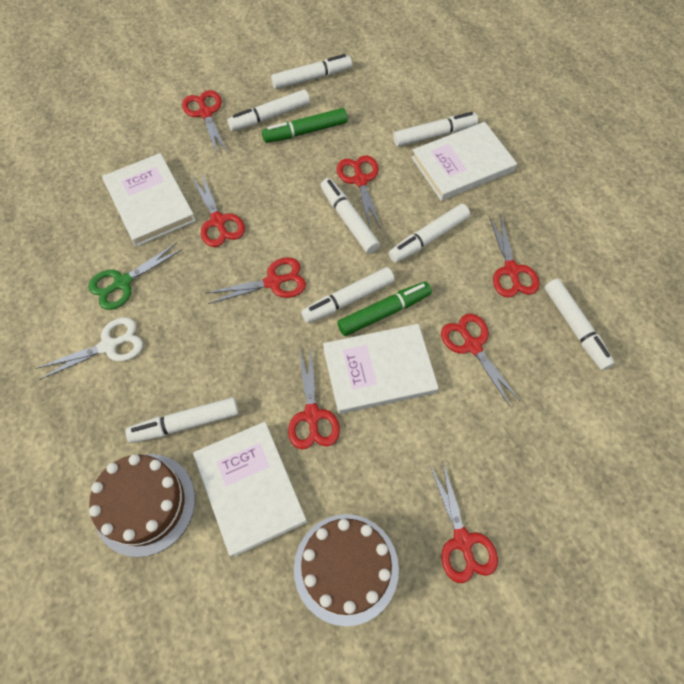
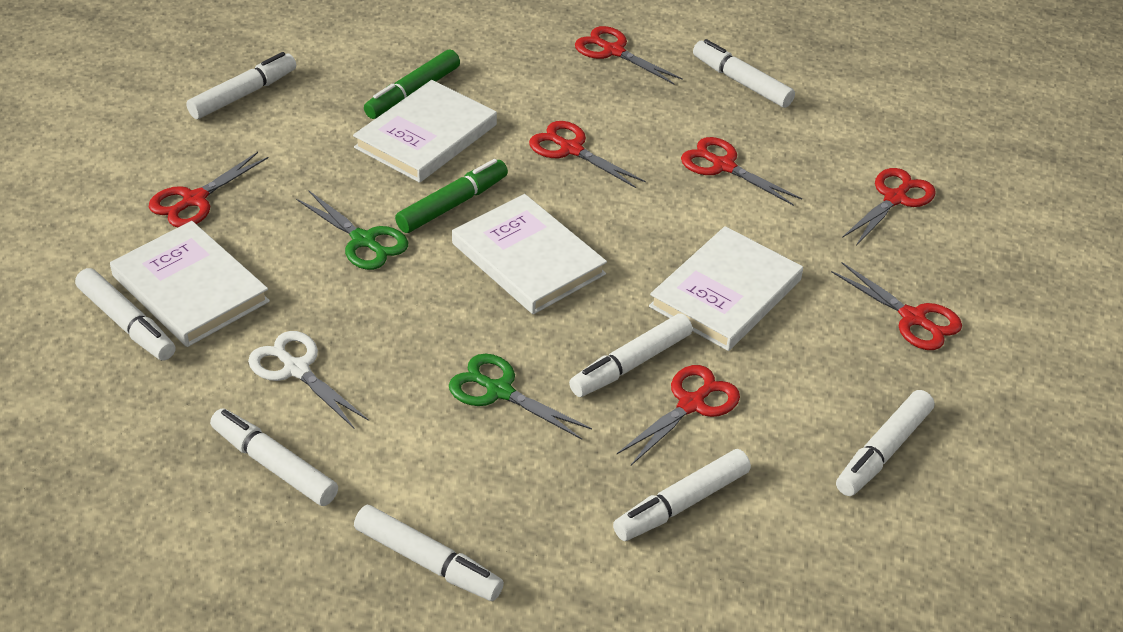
brown cake: 2 -> 0
green scissors: 1 -> 2
red scissors: 8 -> 7

